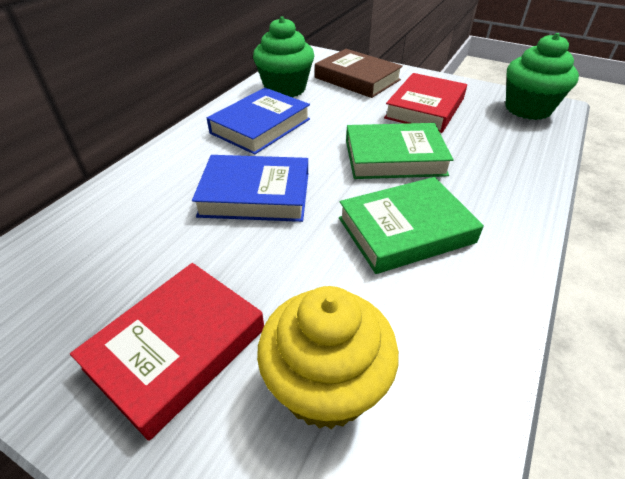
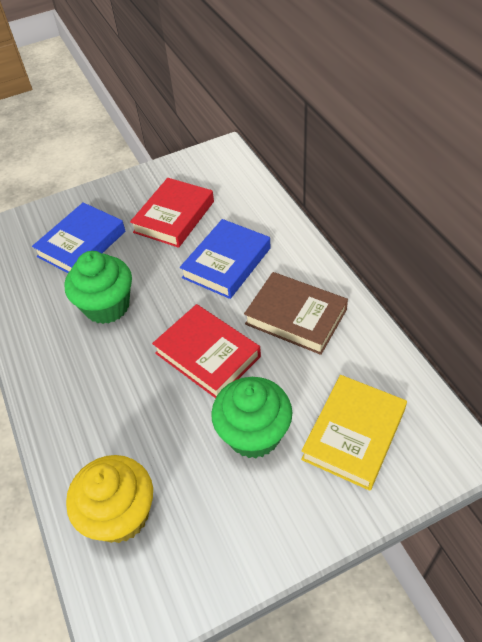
green book: 2 -> 0
yellow book: 0 -> 1

